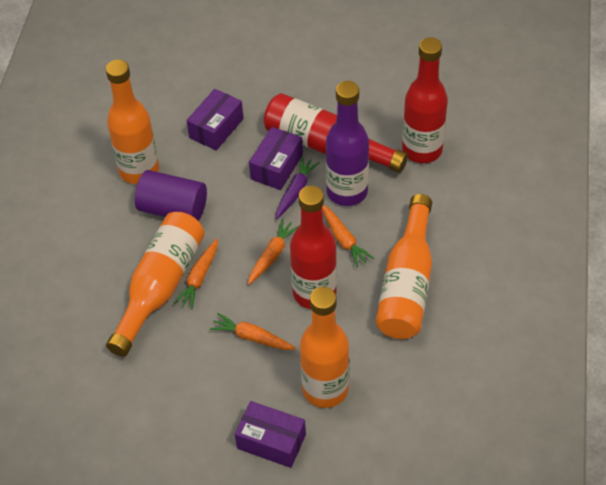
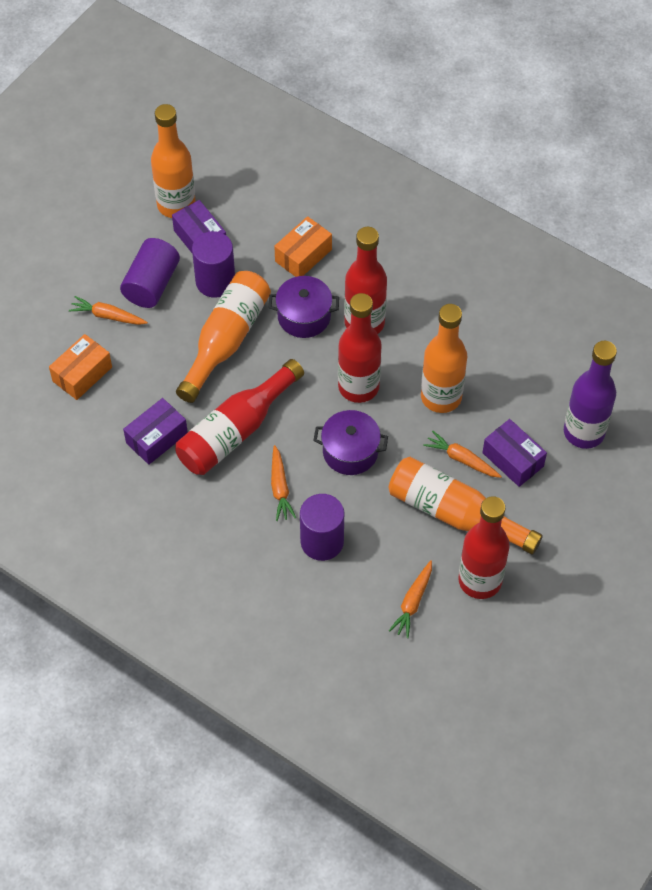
orange box: 0 -> 2
purple carrot: 1 -> 0
purple cylinder: 1 -> 3
purple pot: 0 -> 2
red bottle: 3 -> 4

